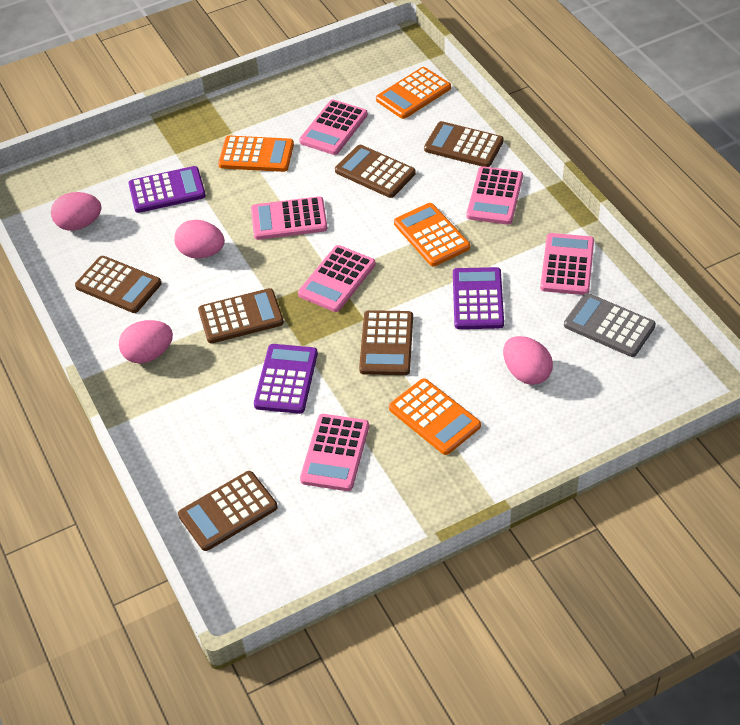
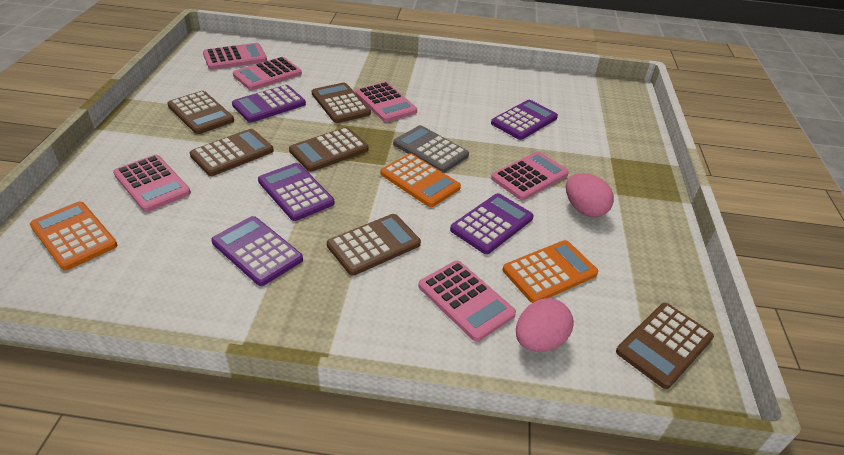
orange calculator: 4 -> 3
pink egg: 4 -> 2
purple calculator: 3 -> 5

